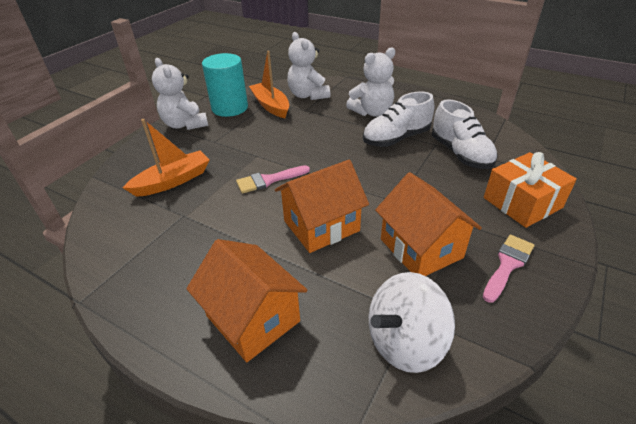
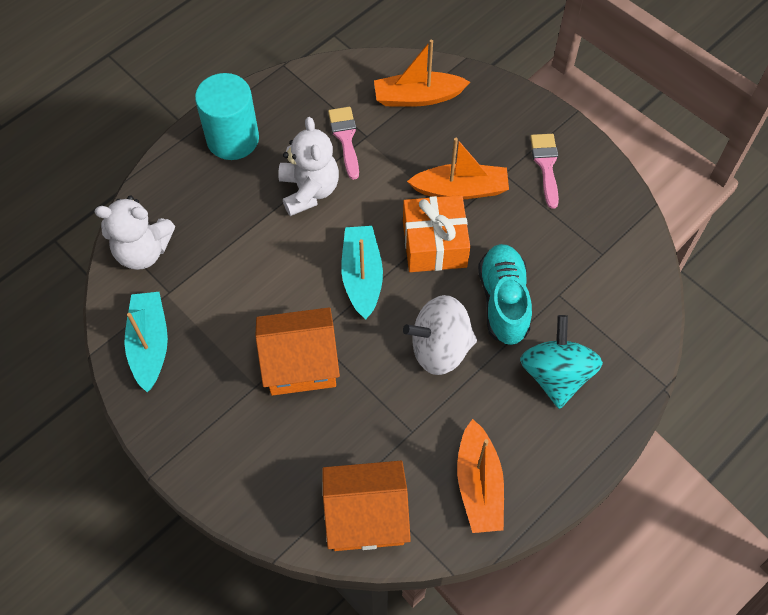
orange boat: 2 -> 3
orange house: 3 -> 2
turquoise boat: 0 -> 2
turquoise shoe: 0 -> 1
turquoise spinning top: 0 -> 1
white shoe: 2 -> 0
white teddy bear: 3 -> 2

